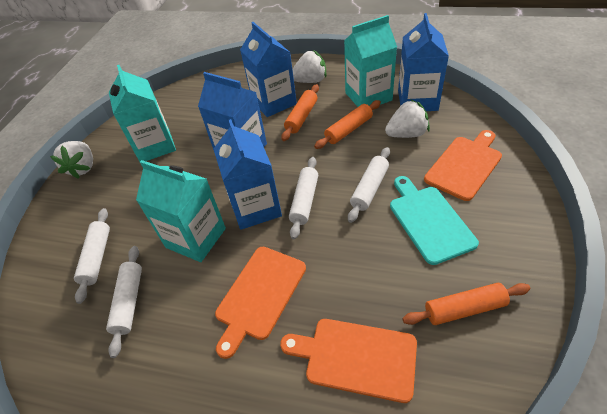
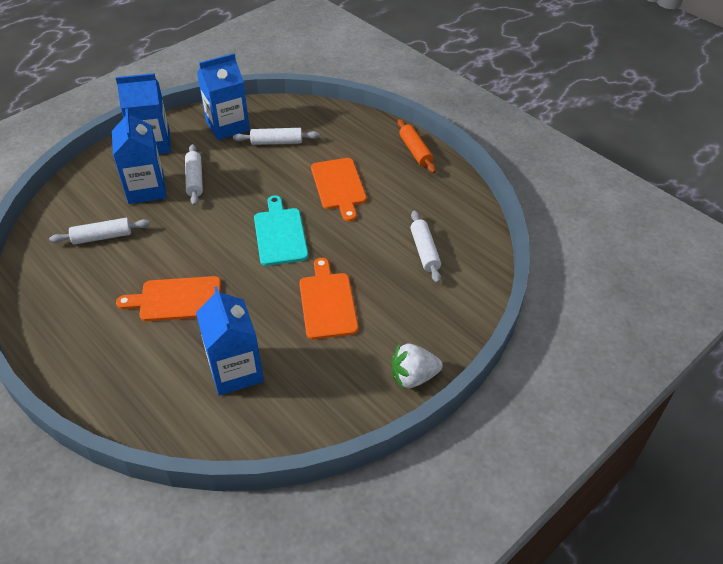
orange rolling pin: 3 -> 1
turquoise carton: 3 -> 0
white strawberry: 3 -> 1

